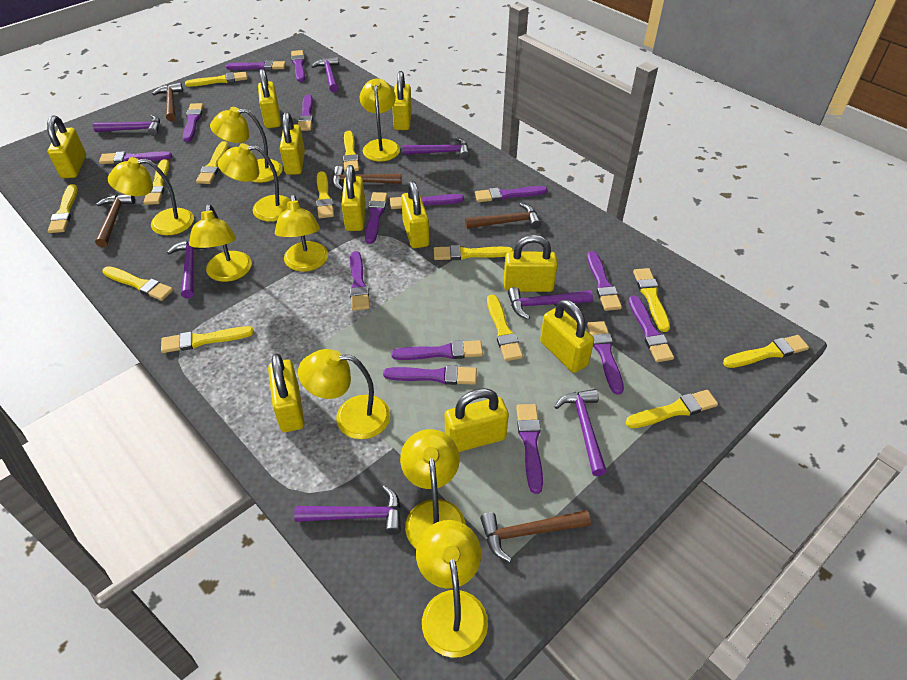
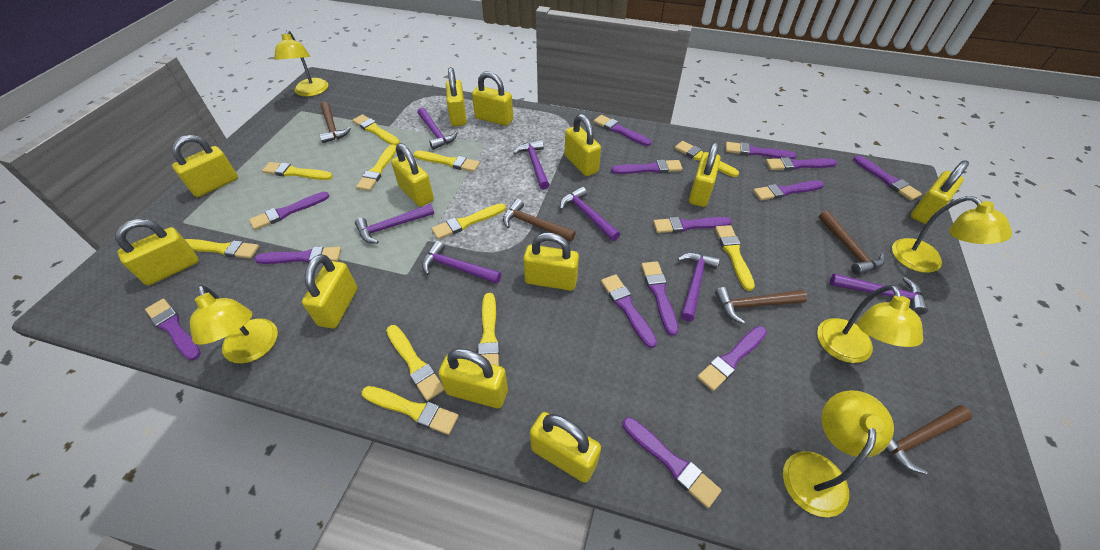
purple brush: 15 -> 14
yellow brush: 13 -> 11
yellow lamp: 9 -> 5
yellow padlock: 10 -> 12

